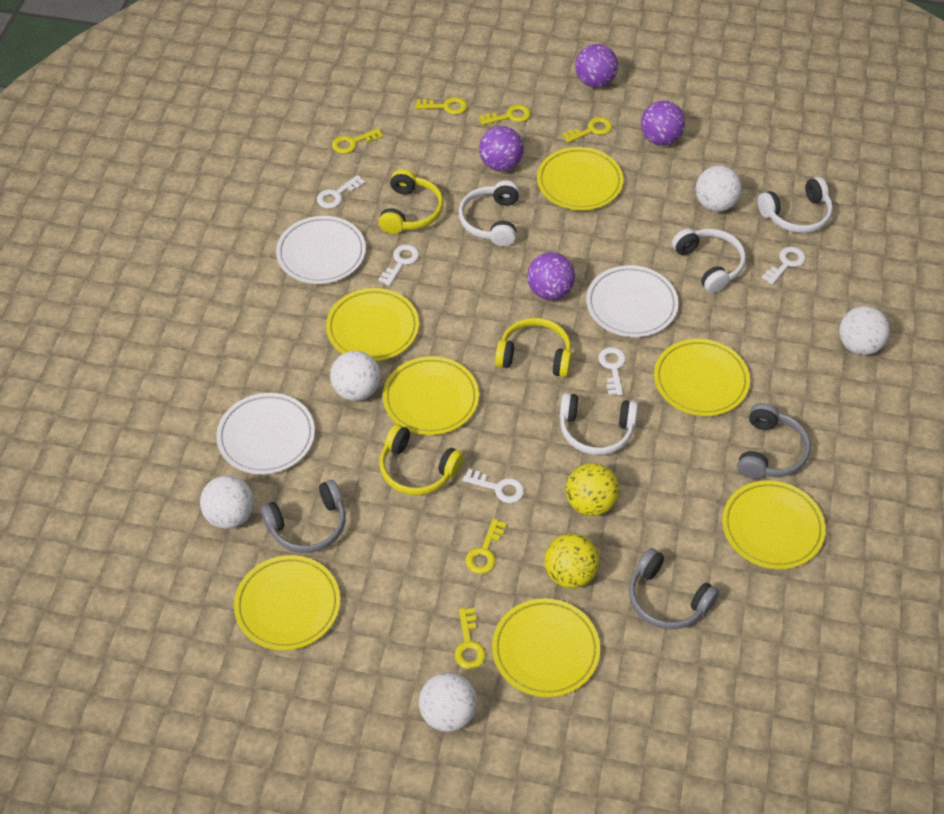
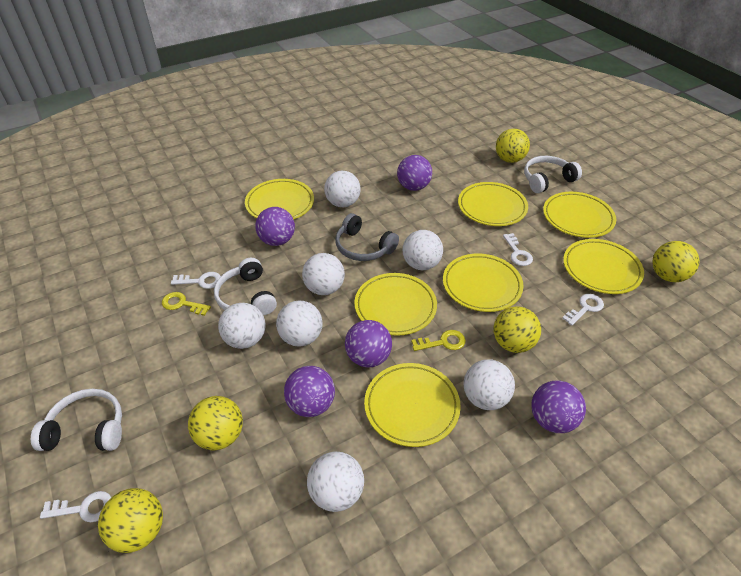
grey headphones: 3 -> 1
purple ball: 4 -> 5
white ball: 5 -> 7
white headphones: 4 -> 3
white key: 5 -> 4
white plate: 3 -> 0
yellow ball: 2 -> 5
yellow headphones: 3 -> 0
yellow key: 6 -> 2

